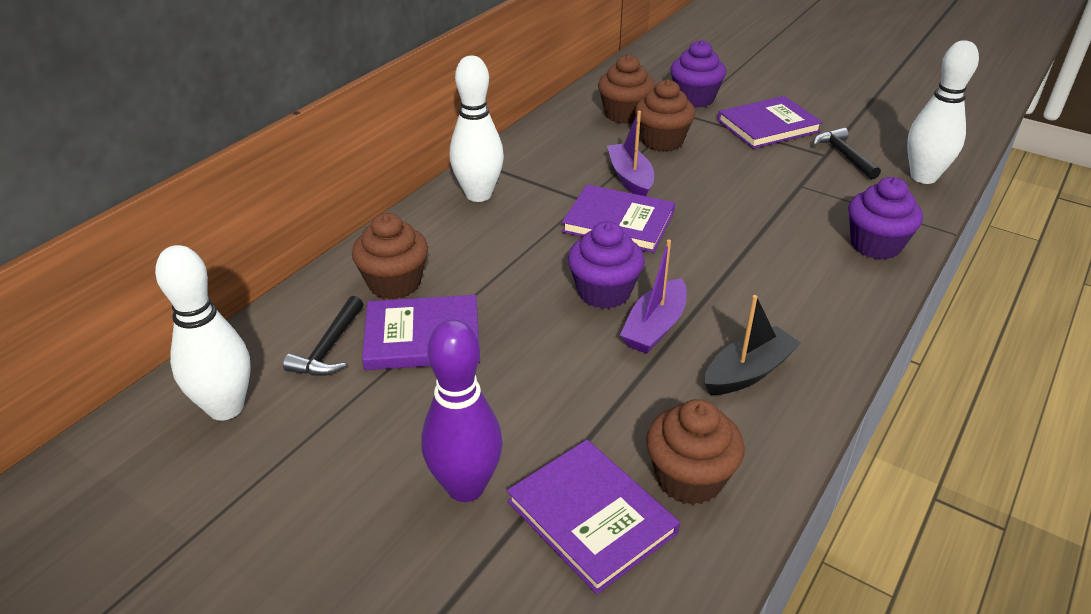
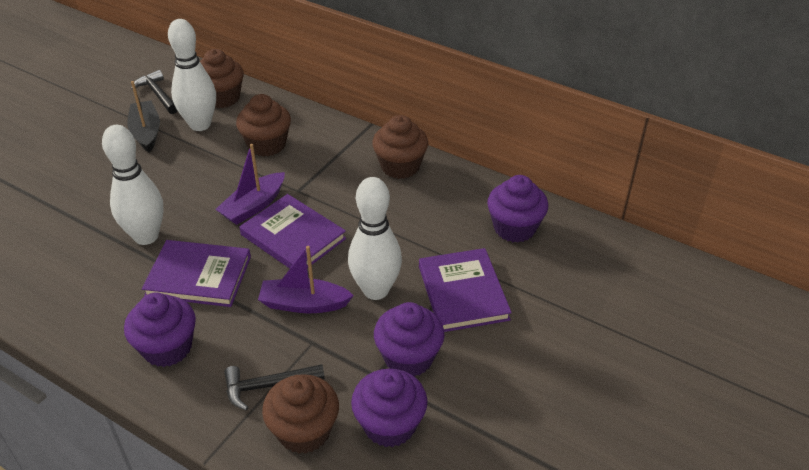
purple book: 4 -> 3
purple bowling pin: 1 -> 0
purple cupcake: 3 -> 4

